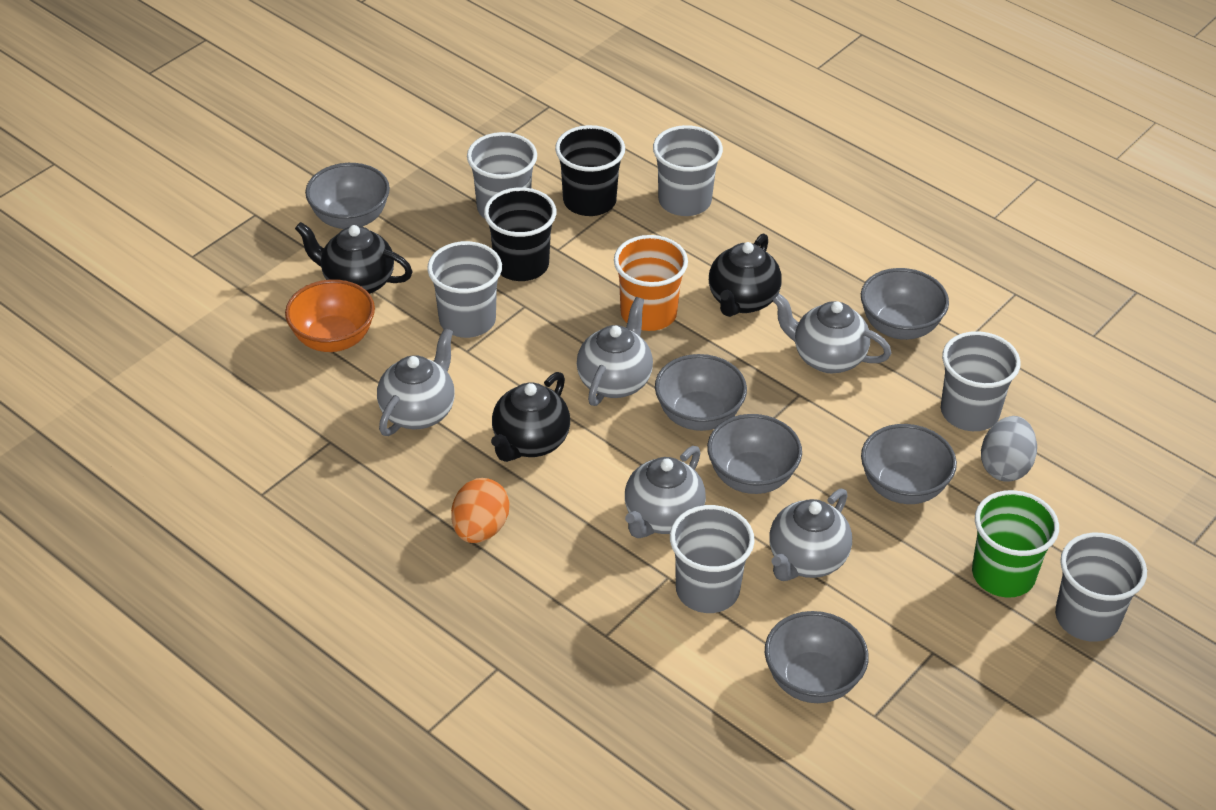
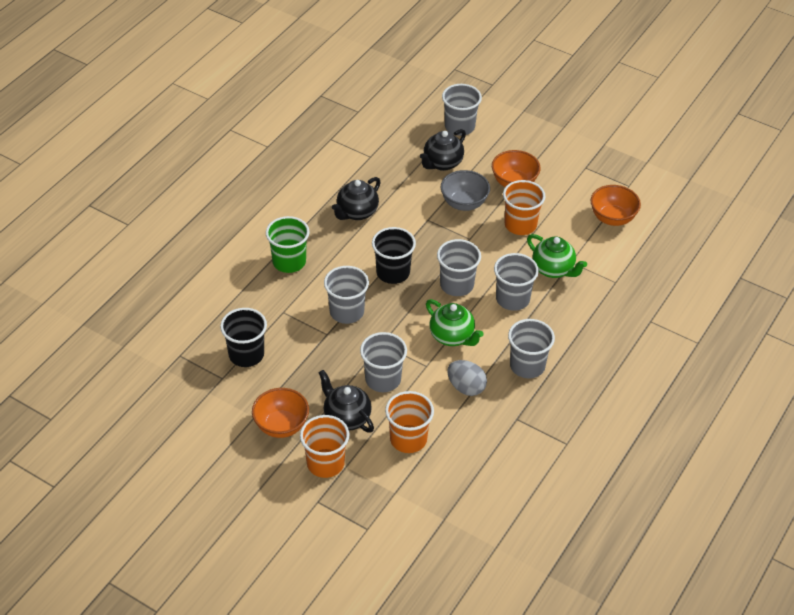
green teapot: 0 -> 2
grey bowl: 6 -> 1
grey teapot: 5 -> 0
orange bowl: 1 -> 3
orange cup: 1 -> 3
orange egg: 1 -> 0

